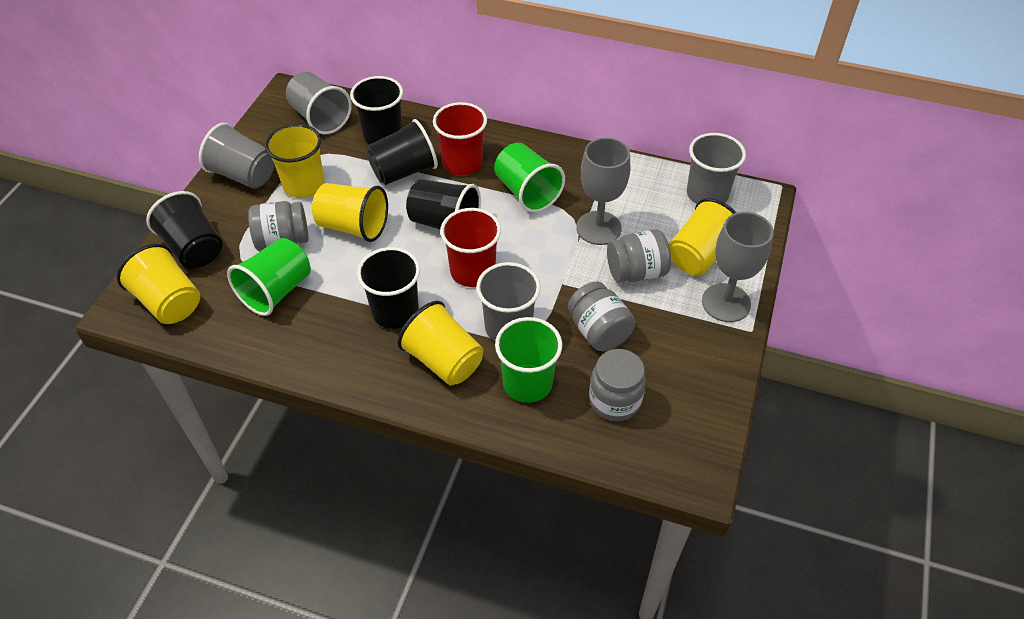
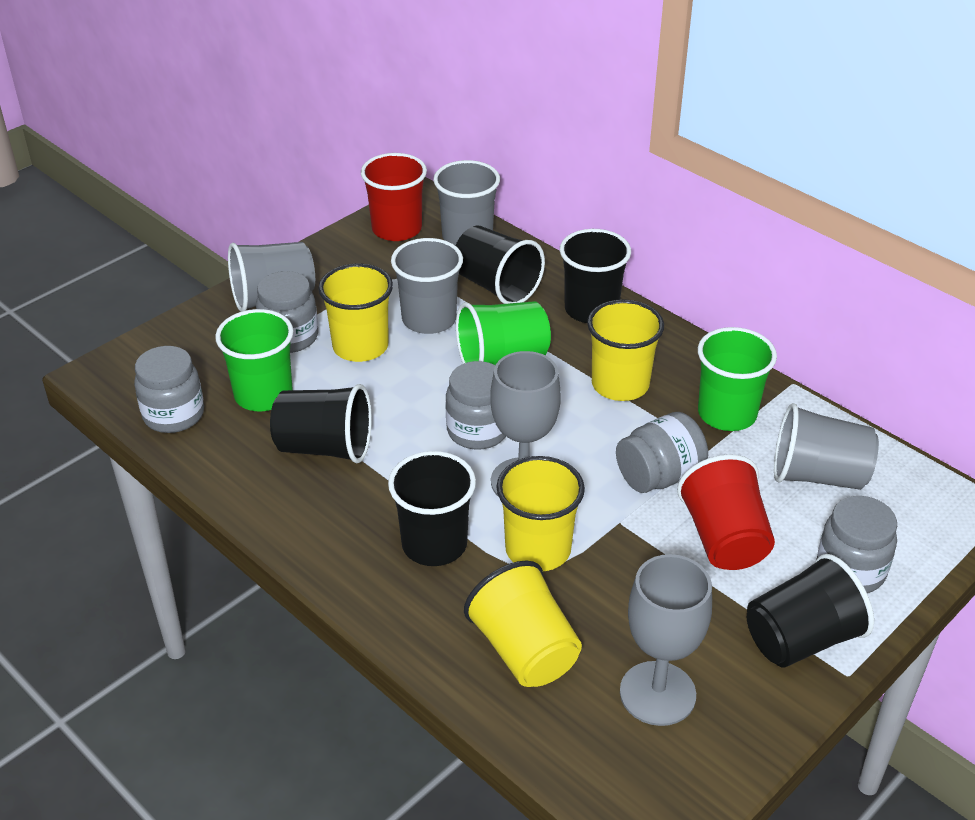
grey jar: 4 -> 5
yellow cup: 5 -> 4

